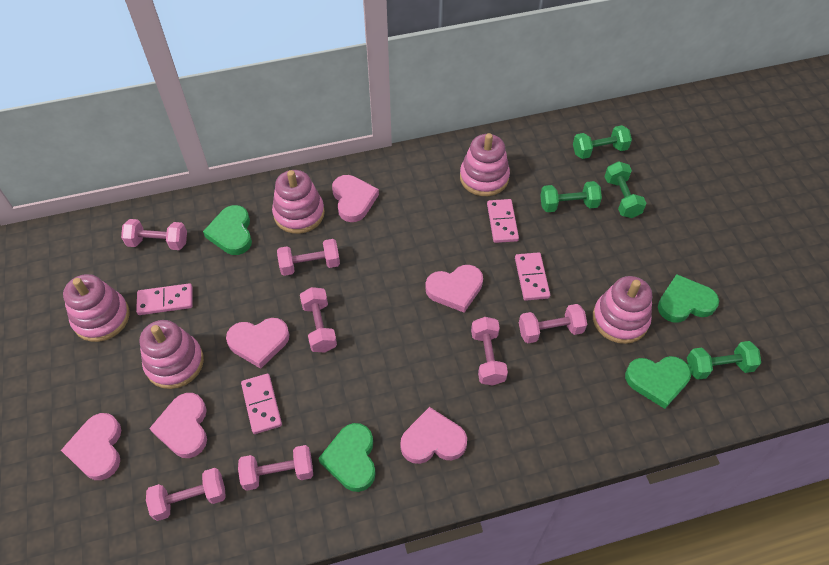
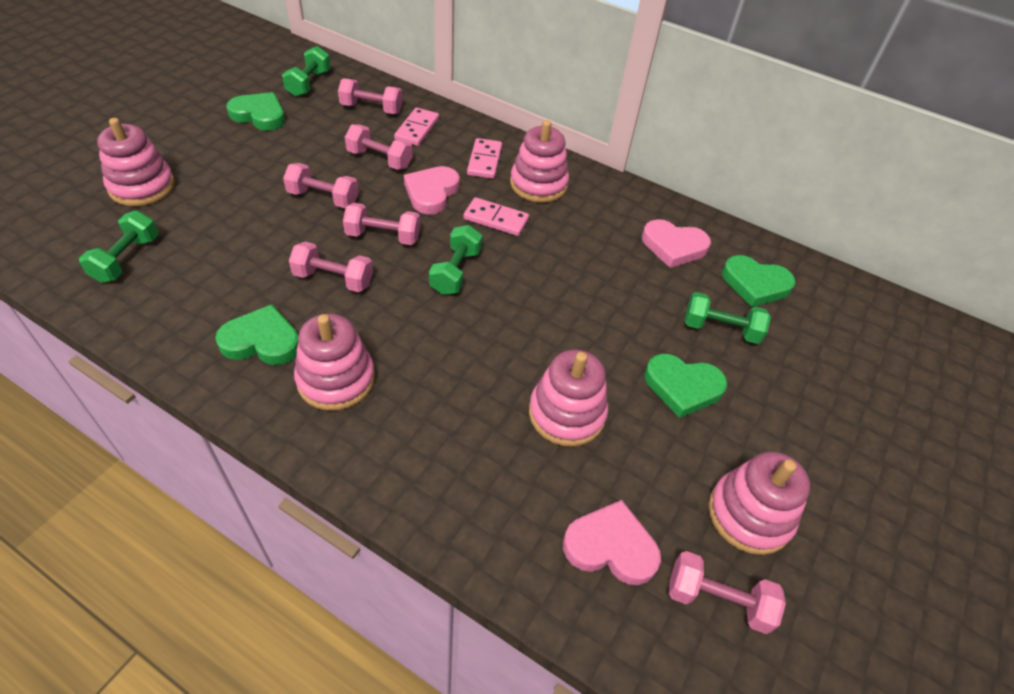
pink domino: 4 -> 3
pink dumbbell: 7 -> 6
pink heart: 6 -> 3

